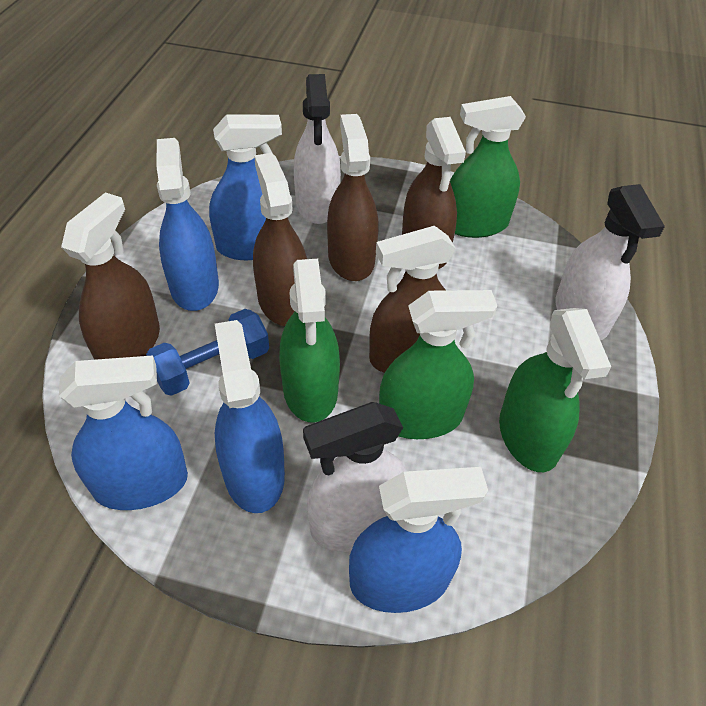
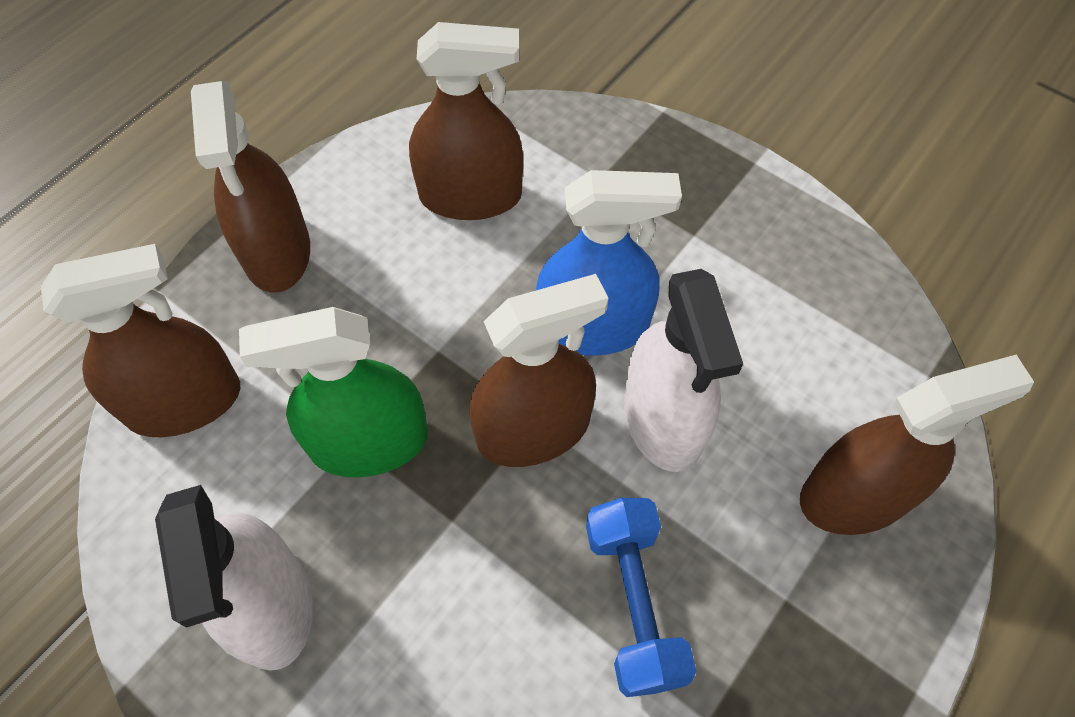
blue spray bottle: 5 -> 1
green spray bottle: 4 -> 1
white spray bottle: 3 -> 2

